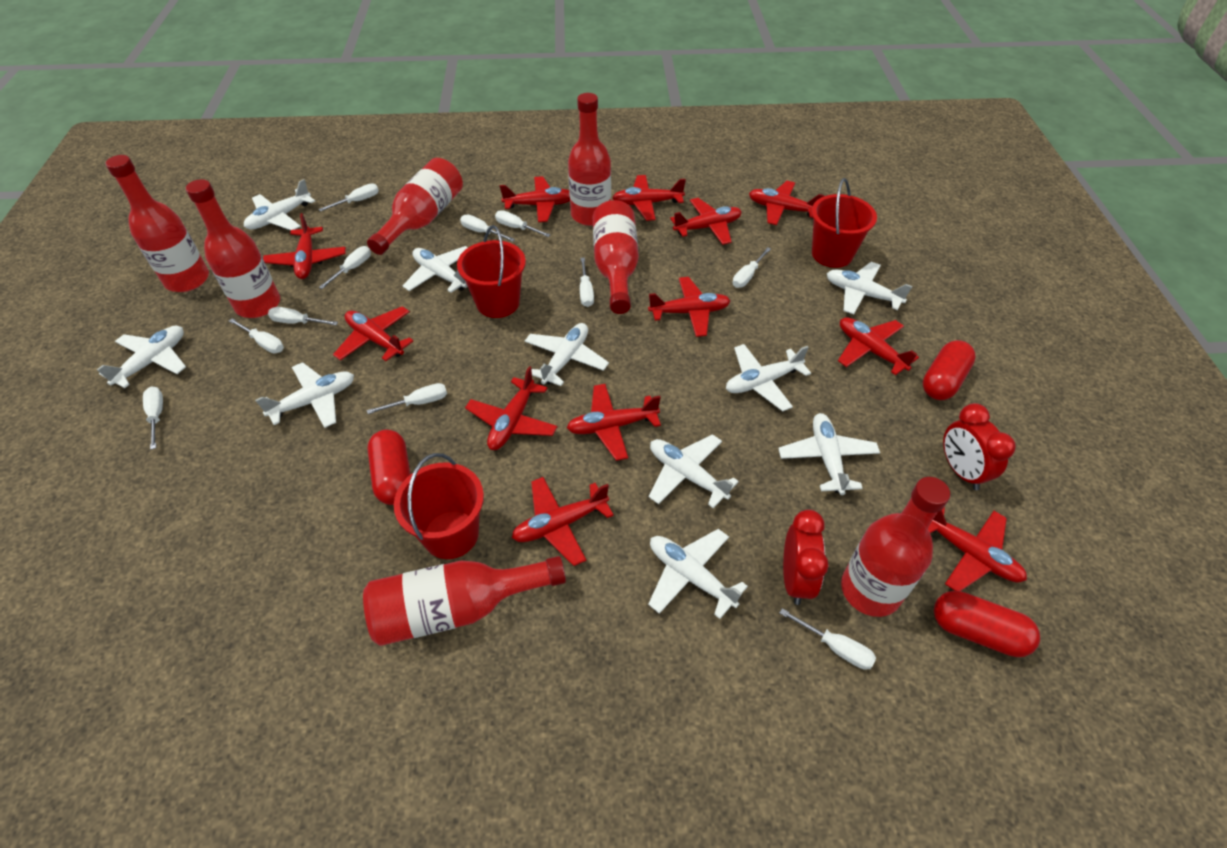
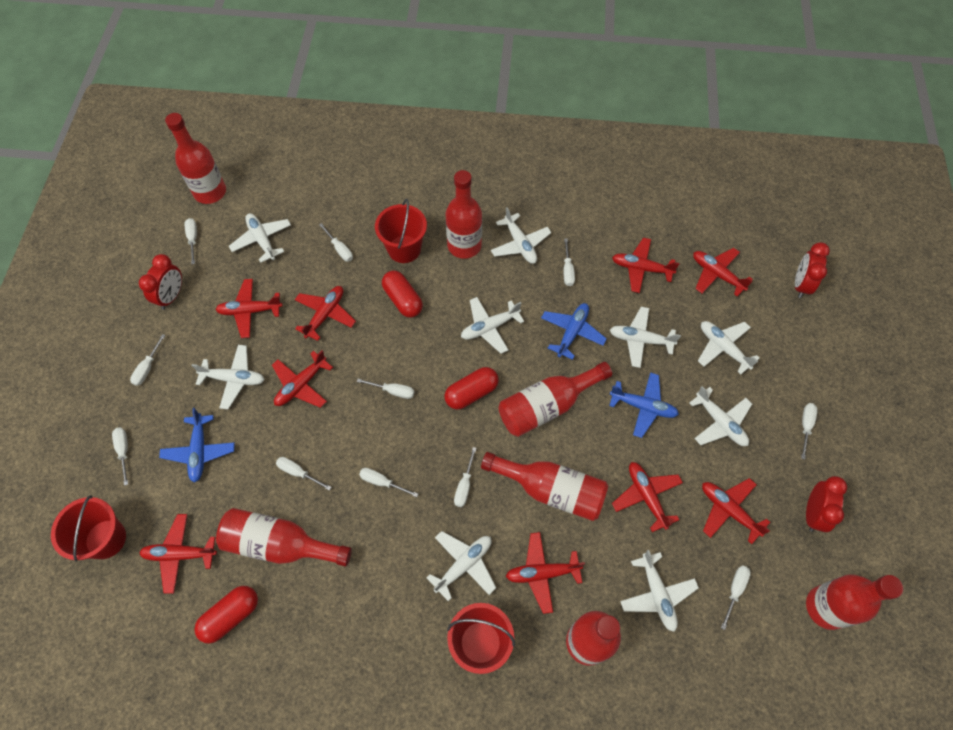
blue plane: 0 -> 3
red clock: 2 -> 3
red plane: 12 -> 9
white plane: 10 -> 9

